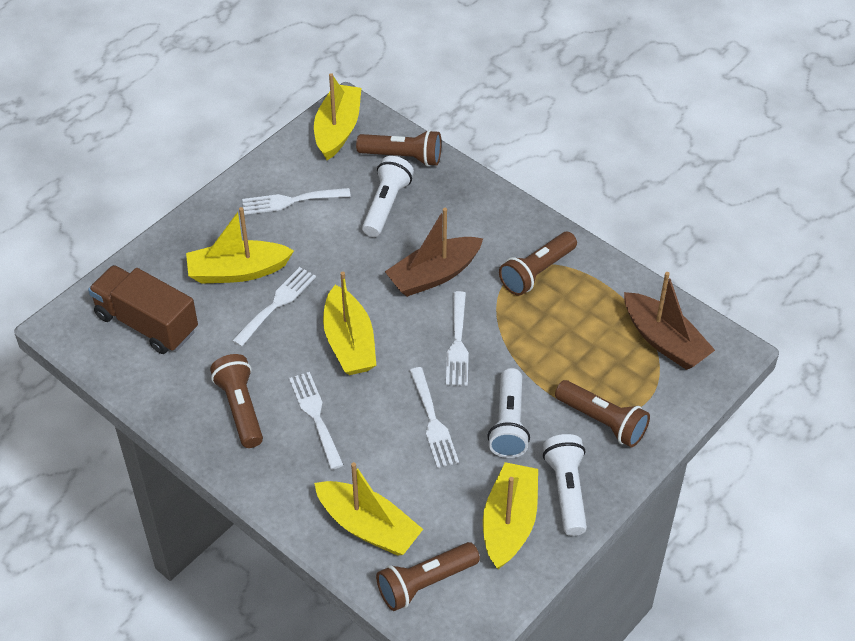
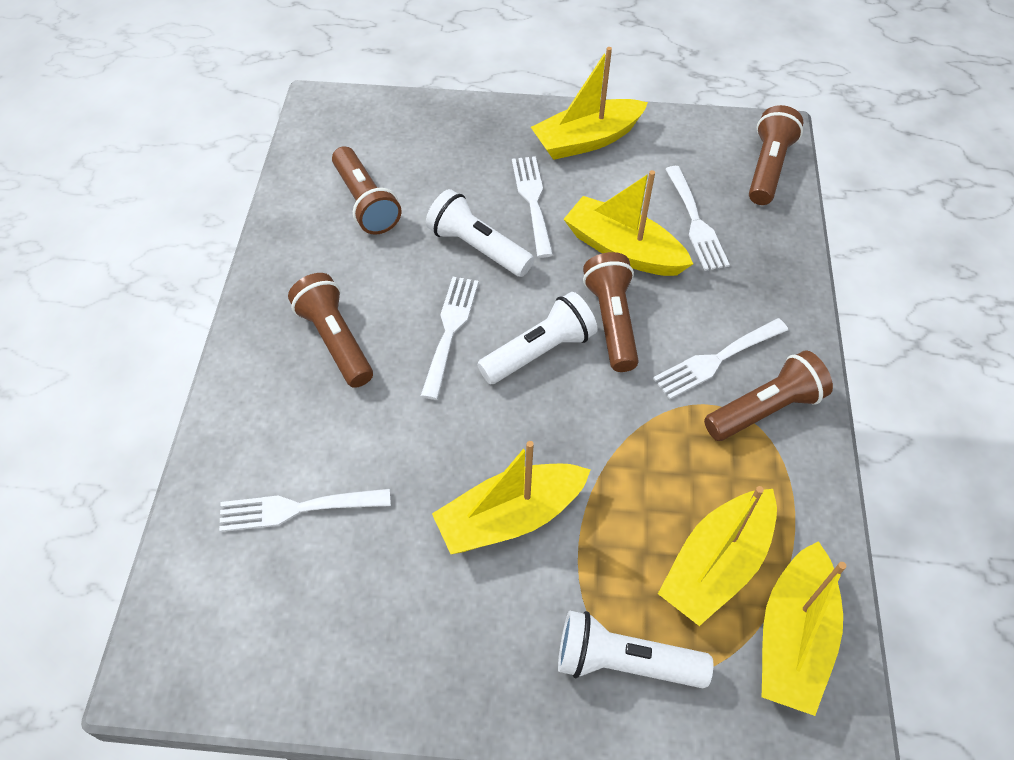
brown boat: 2 -> 0
brown truck: 1 -> 0

